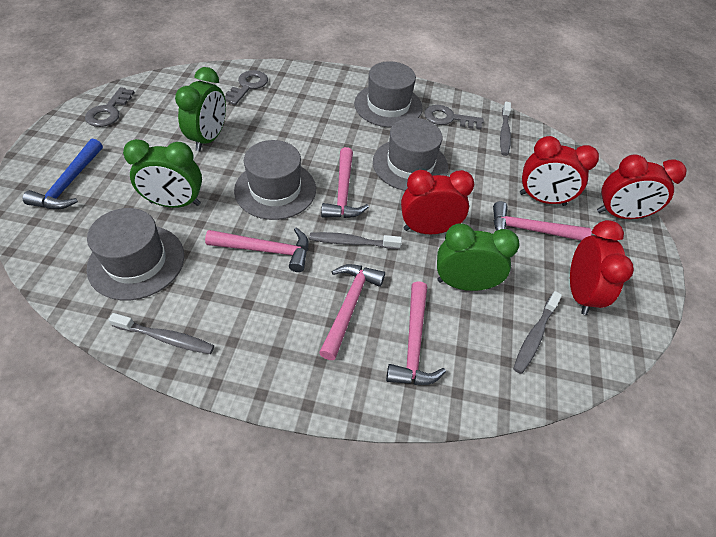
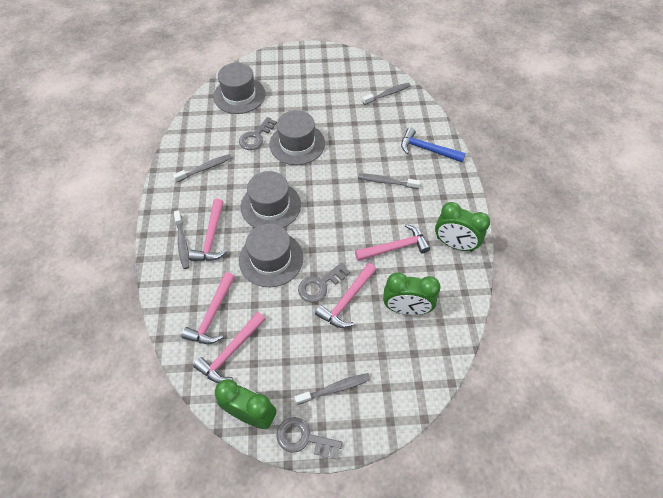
grey toothbrush: 4 -> 5
red clock: 4 -> 0

